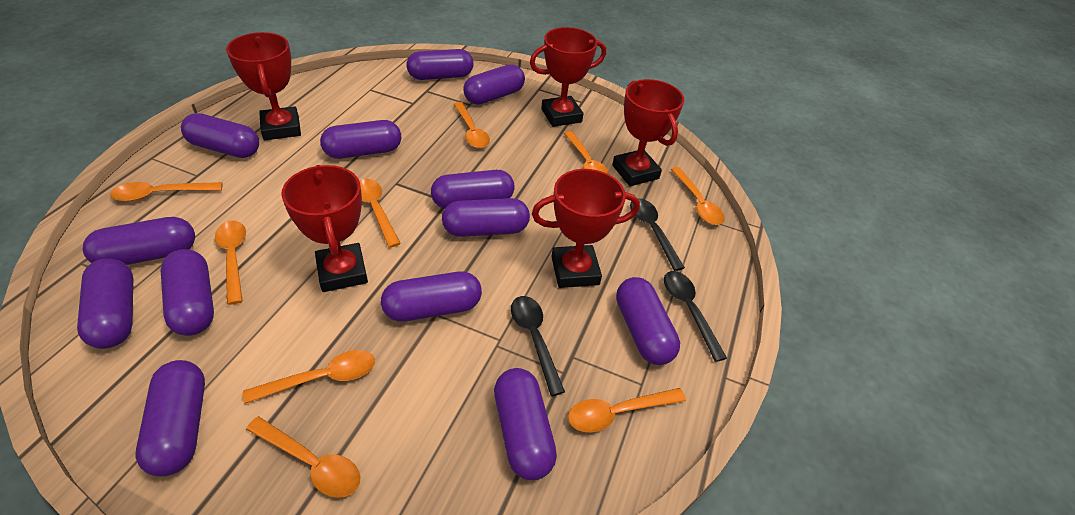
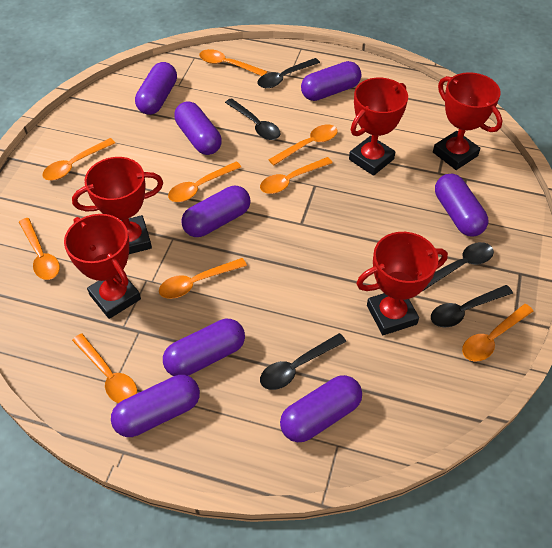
black spoon: 3 -> 5
purple capsule: 13 -> 8

